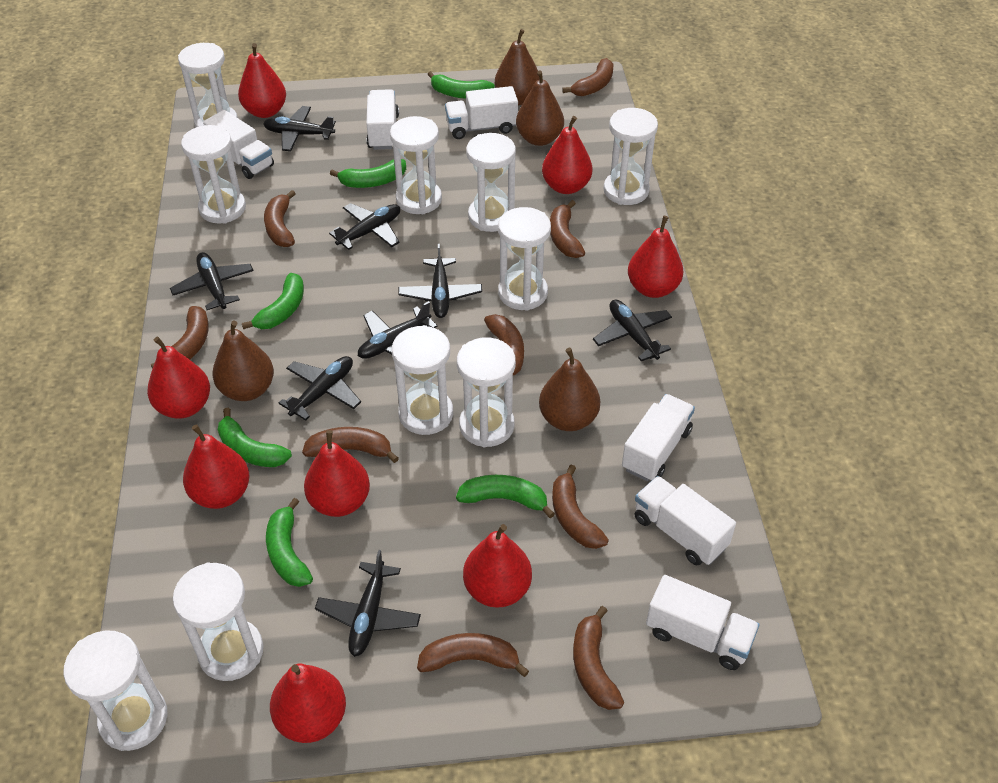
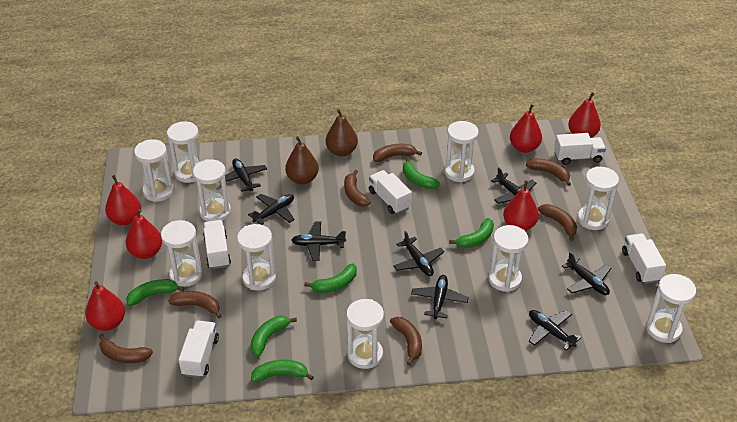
brown banana: 9 -> 7
brown pear: 4 -> 2
red pear: 8 -> 6
white truck: 6 -> 5

